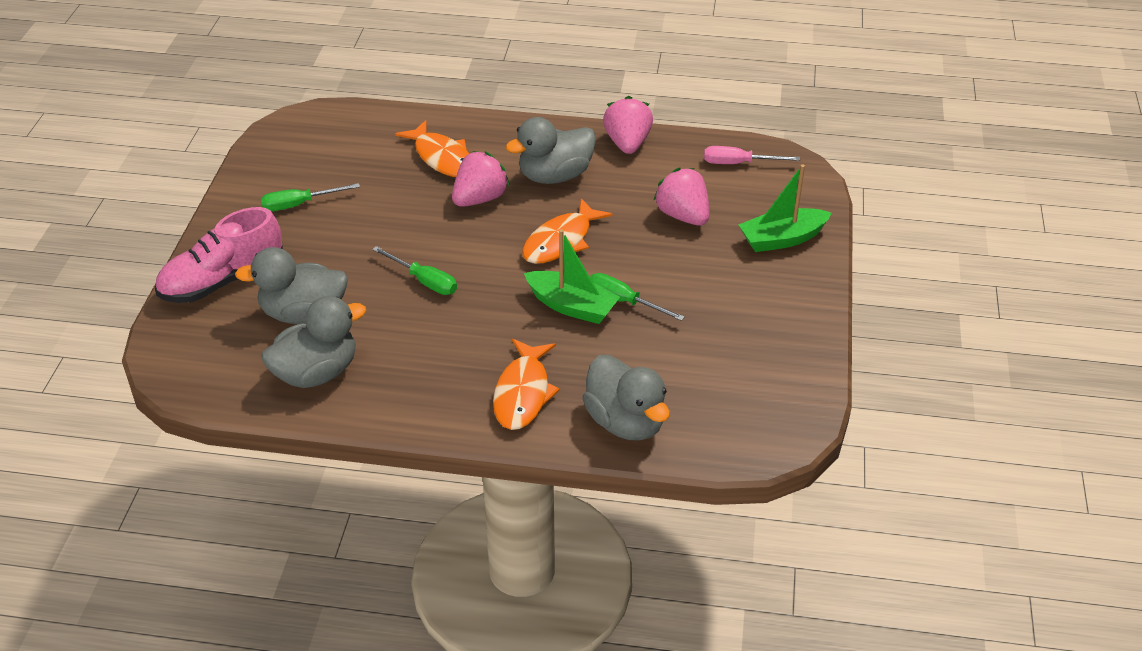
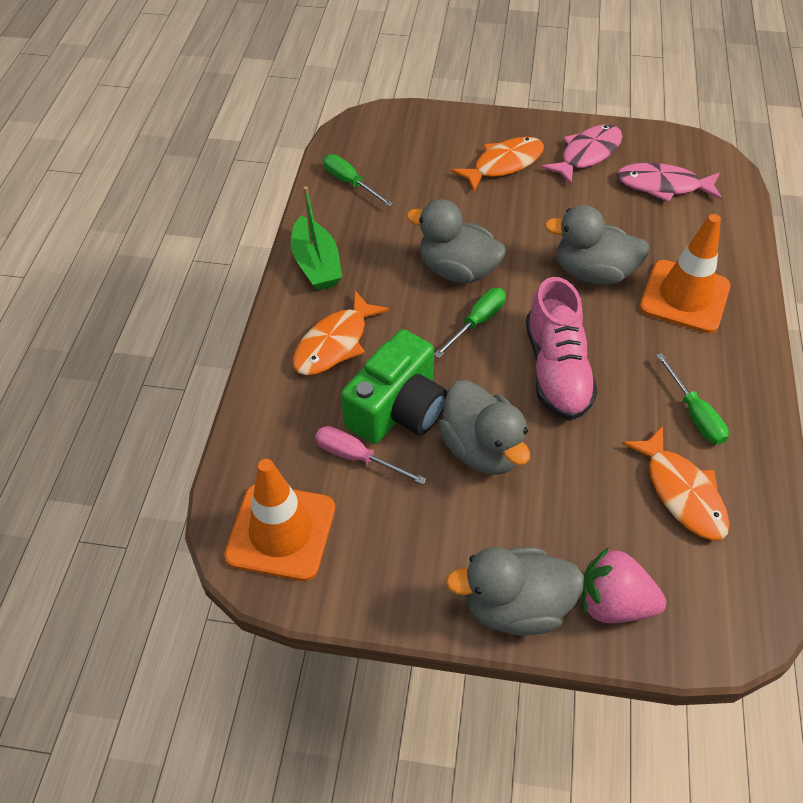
green boat: 2 -> 1
green camera: 0 -> 1
orange traffic cone: 0 -> 2
pink fish: 0 -> 2
pink strawberry: 3 -> 1

